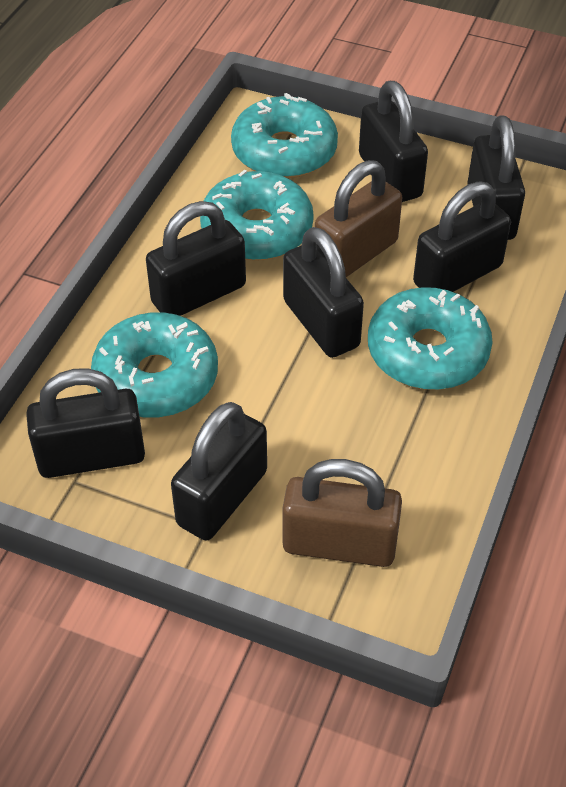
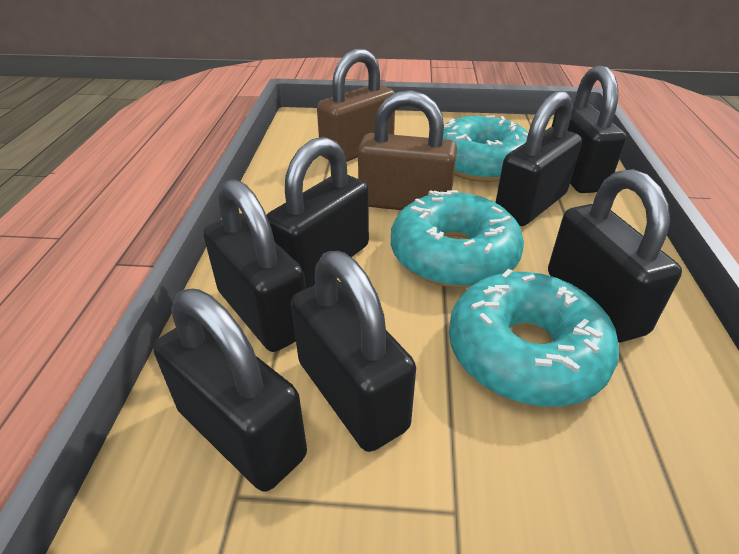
turquoise donut: 4 -> 3

